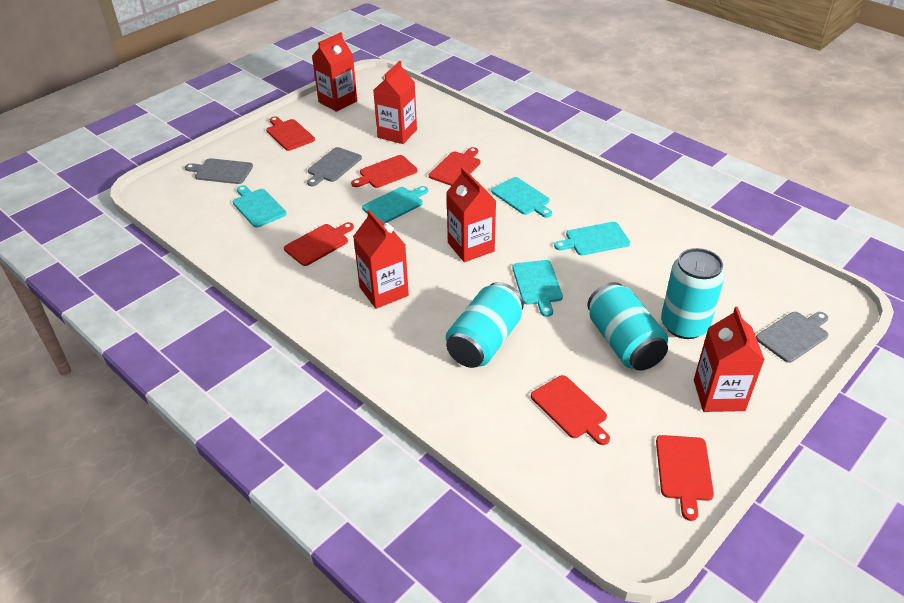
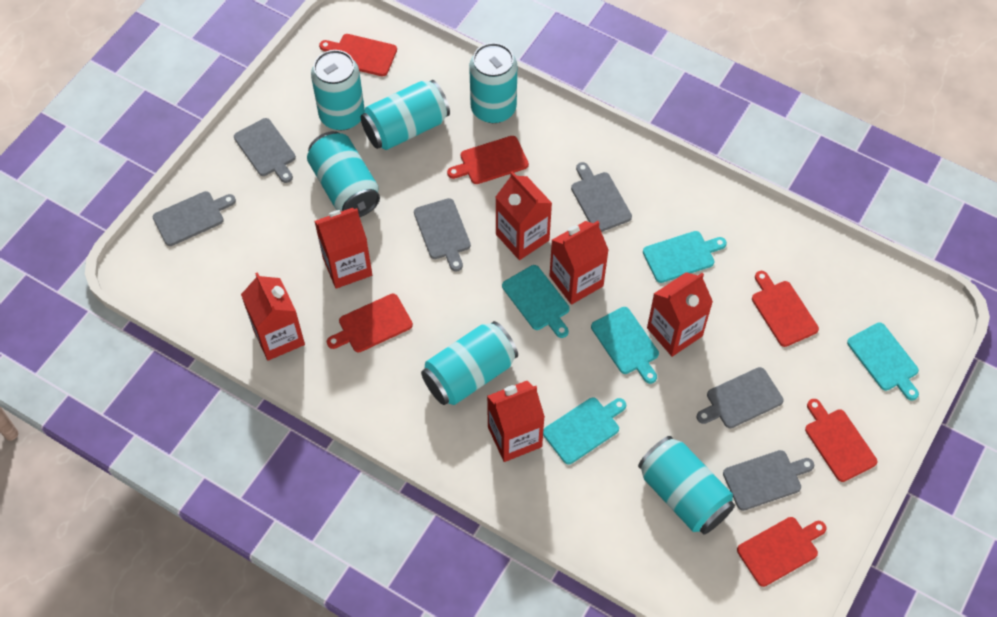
grey cutting board: 3 -> 6
red carton: 5 -> 6
turquoise can: 3 -> 6

